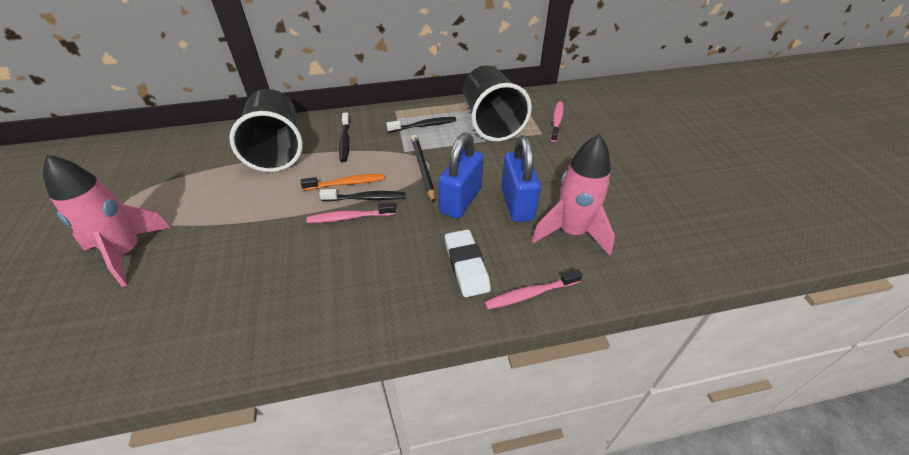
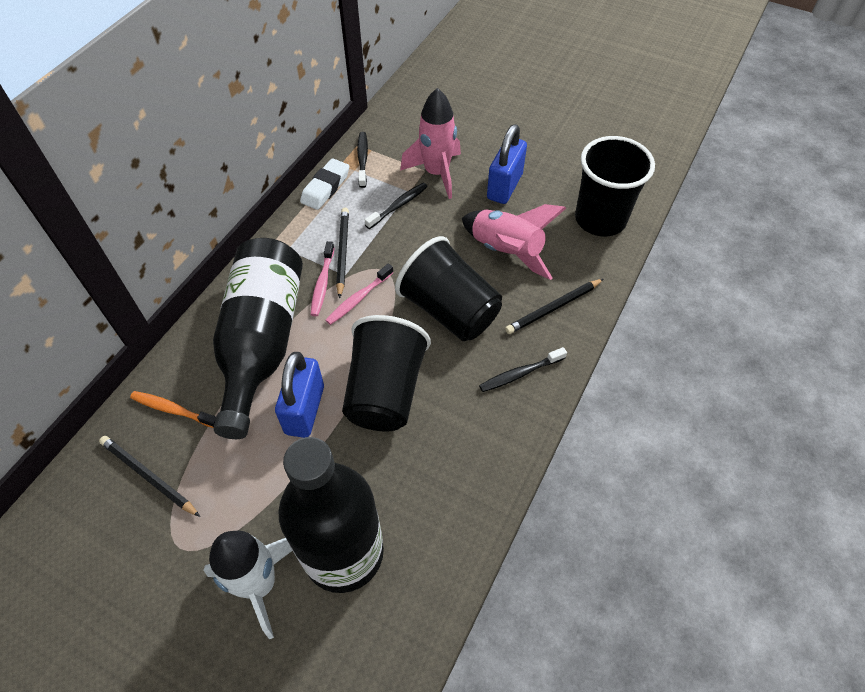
black bottle: 0 -> 2
black cup: 2 -> 3
black pencil: 1 -> 3
pink toothbrush: 3 -> 2
white rocket: 0 -> 1

